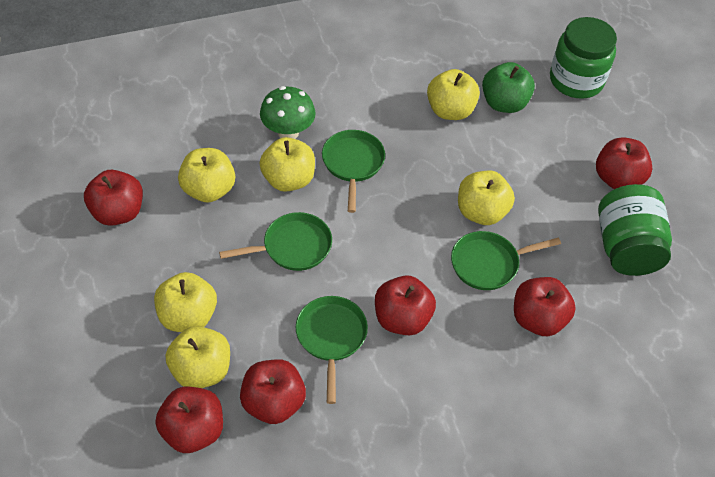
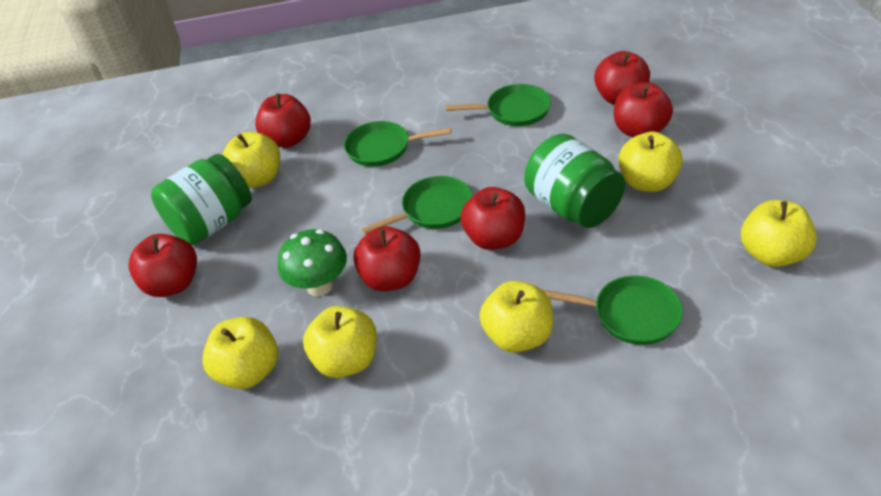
green apple: 1 -> 0

